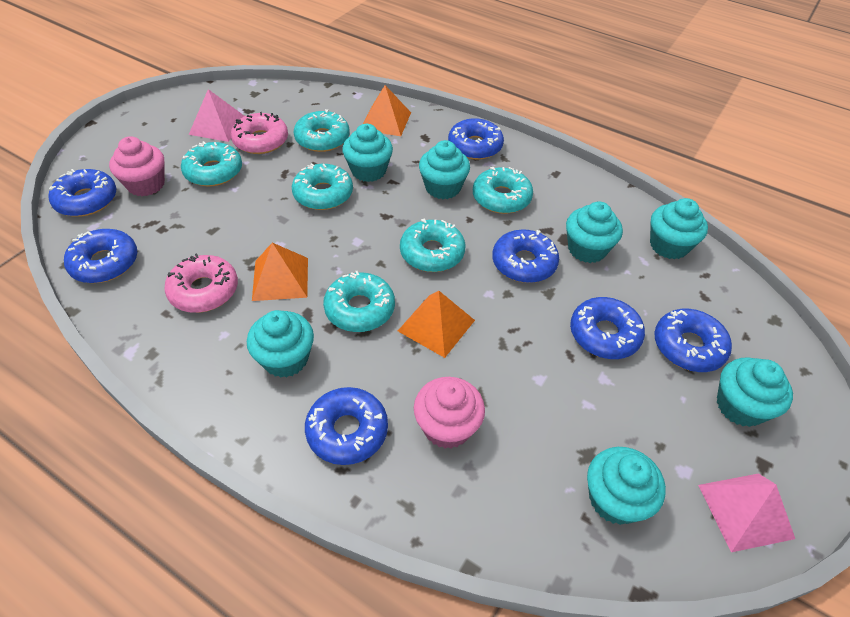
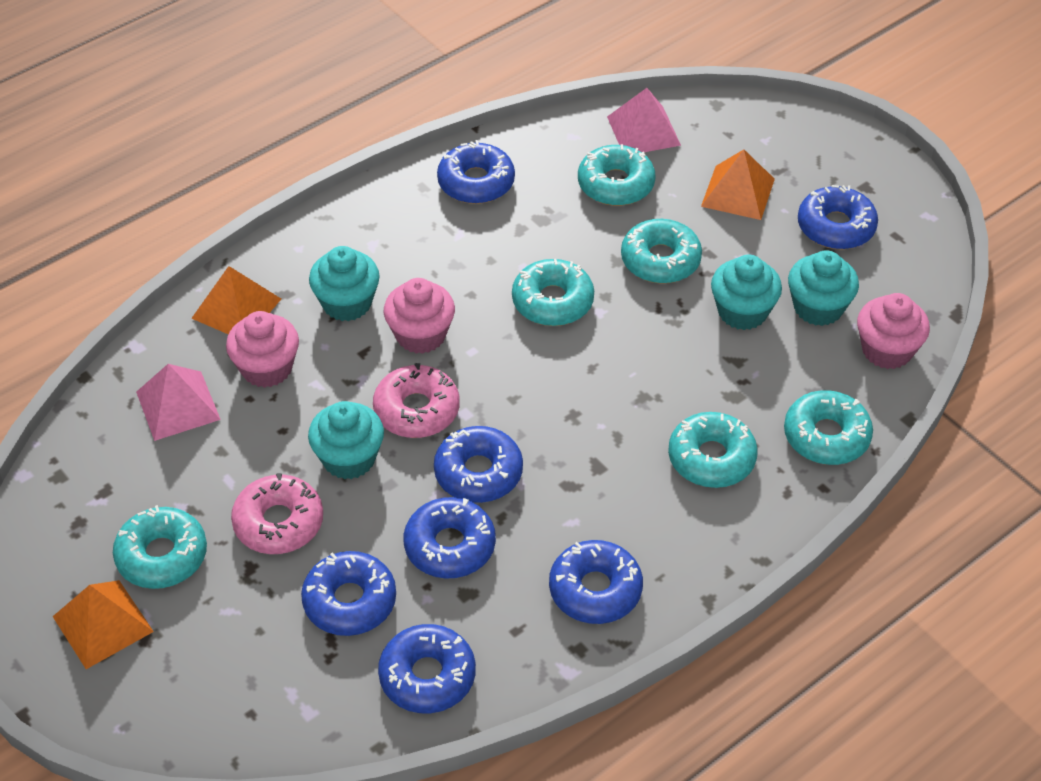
pink cupcake: 2 -> 3
turquoise cupcake: 7 -> 4

